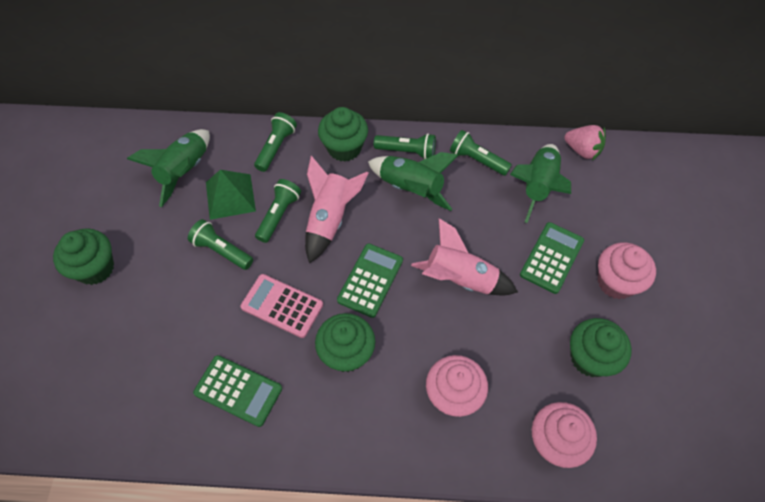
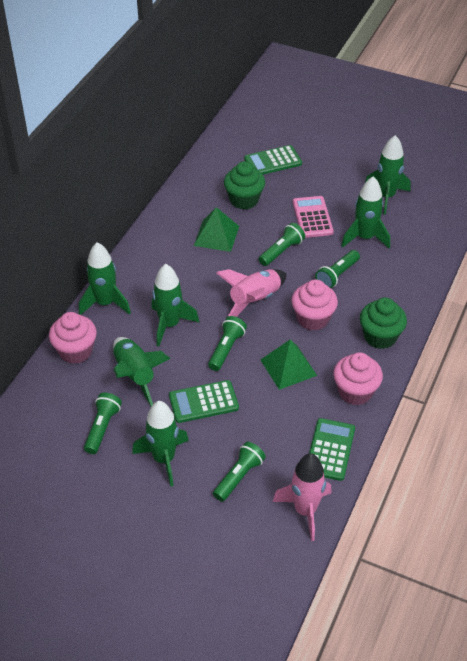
green cupcake: 4 -> 2
green pyramid: 1 -> 2
green rocket: 3 -> 6
pink strawberry: 1 -> 0

